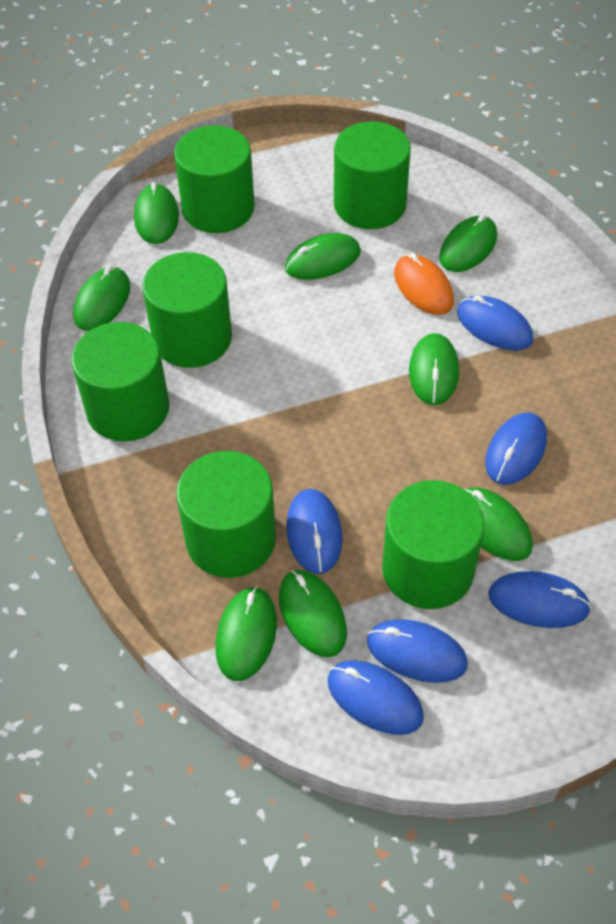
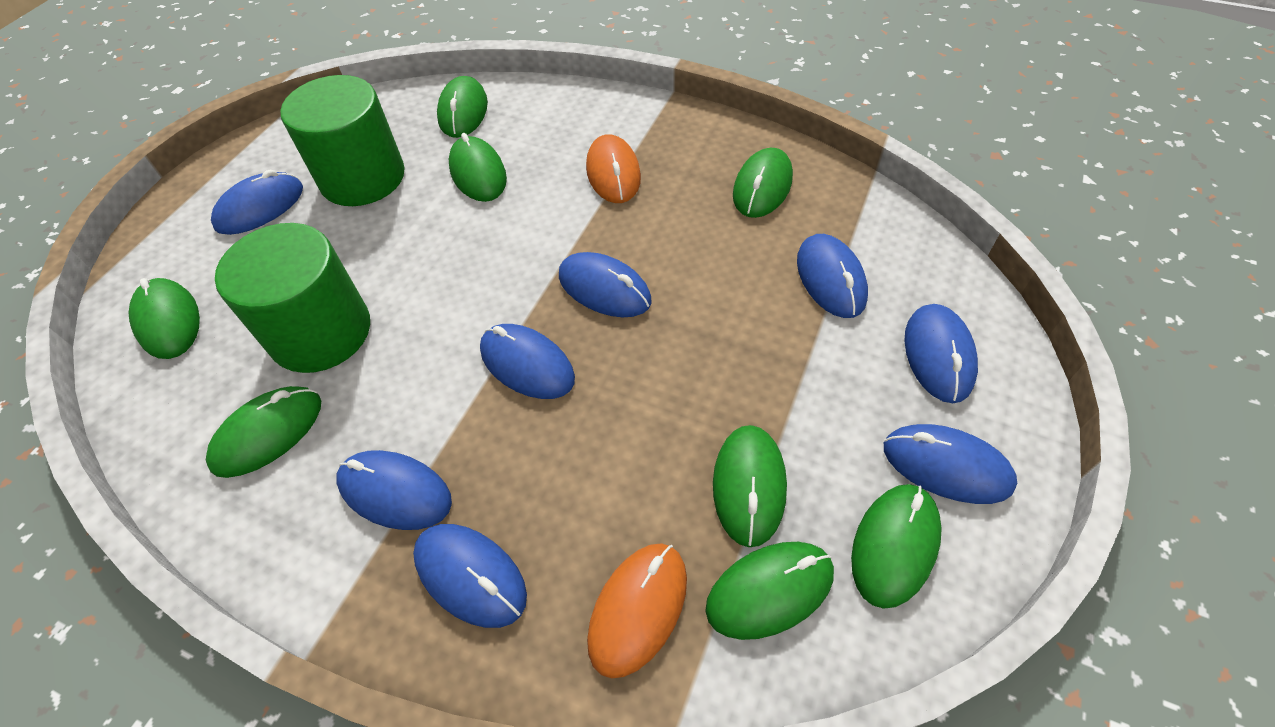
blue mouse: 6 -> 8
green cylinder: 6 -> 2
orange mouse: 1 -> 2

